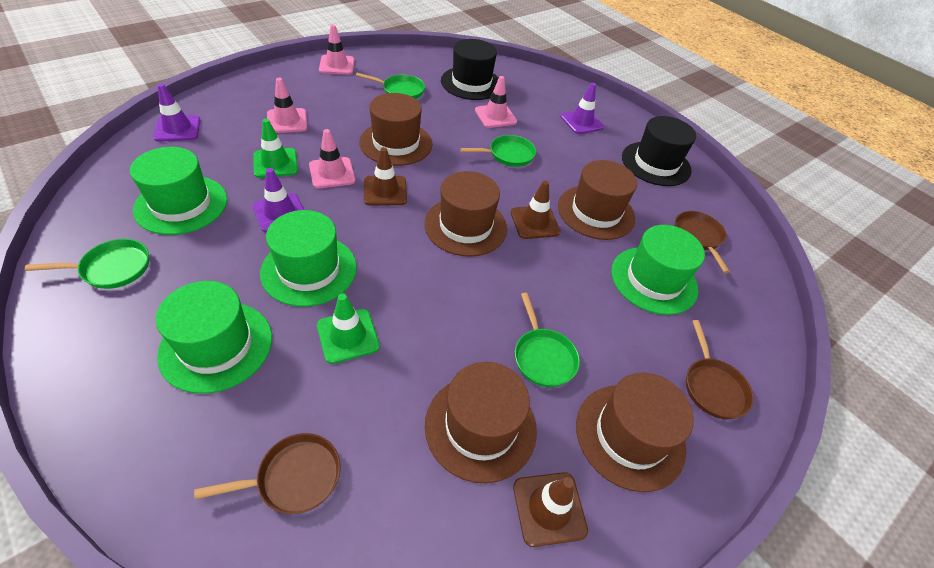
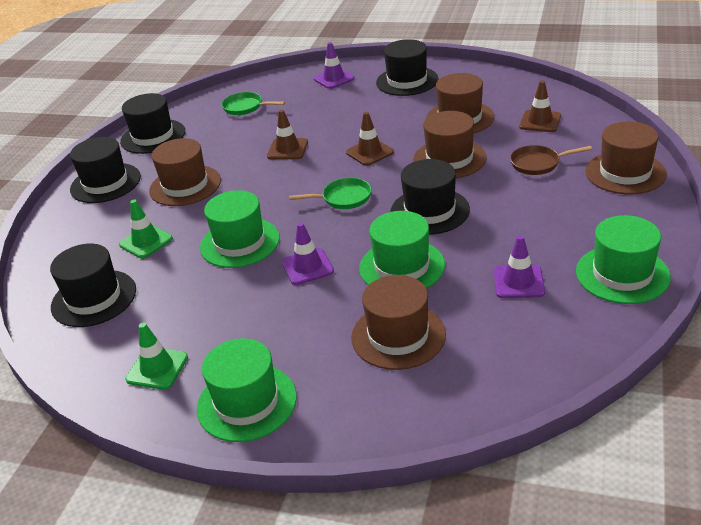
black hat: 2 -> 5
brown pan: 3 -> 1
green pan: 4 -> 2
pink traffic cone: 4 -> 0

